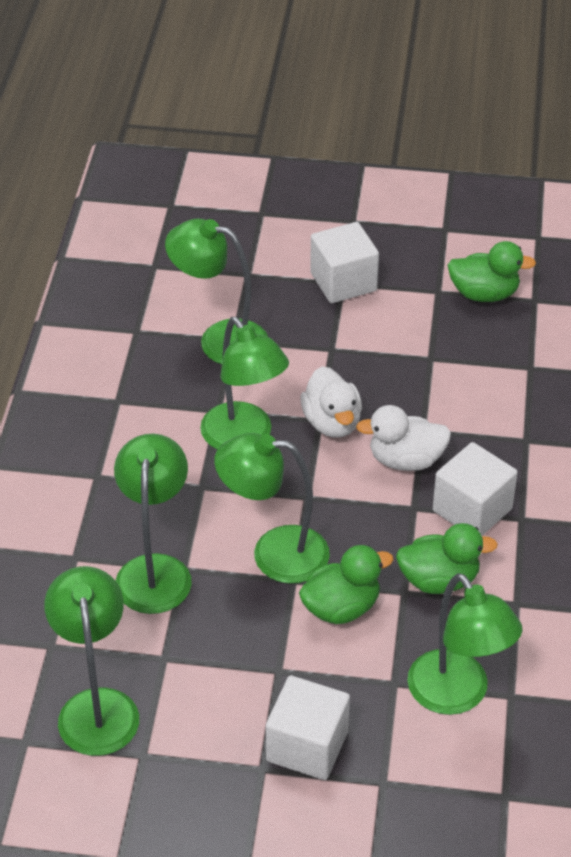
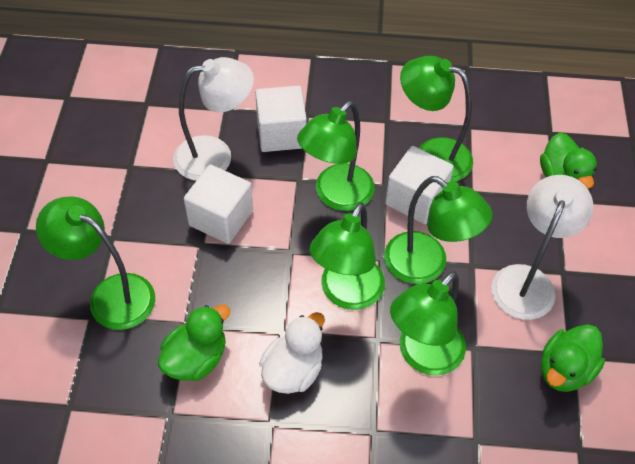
white duck: 2 -> 1
white lamp: 0 -> 2

